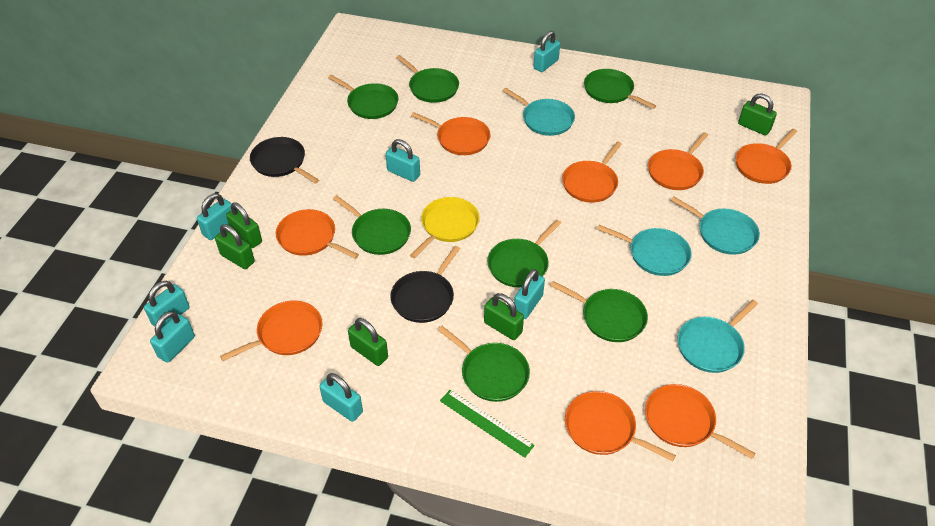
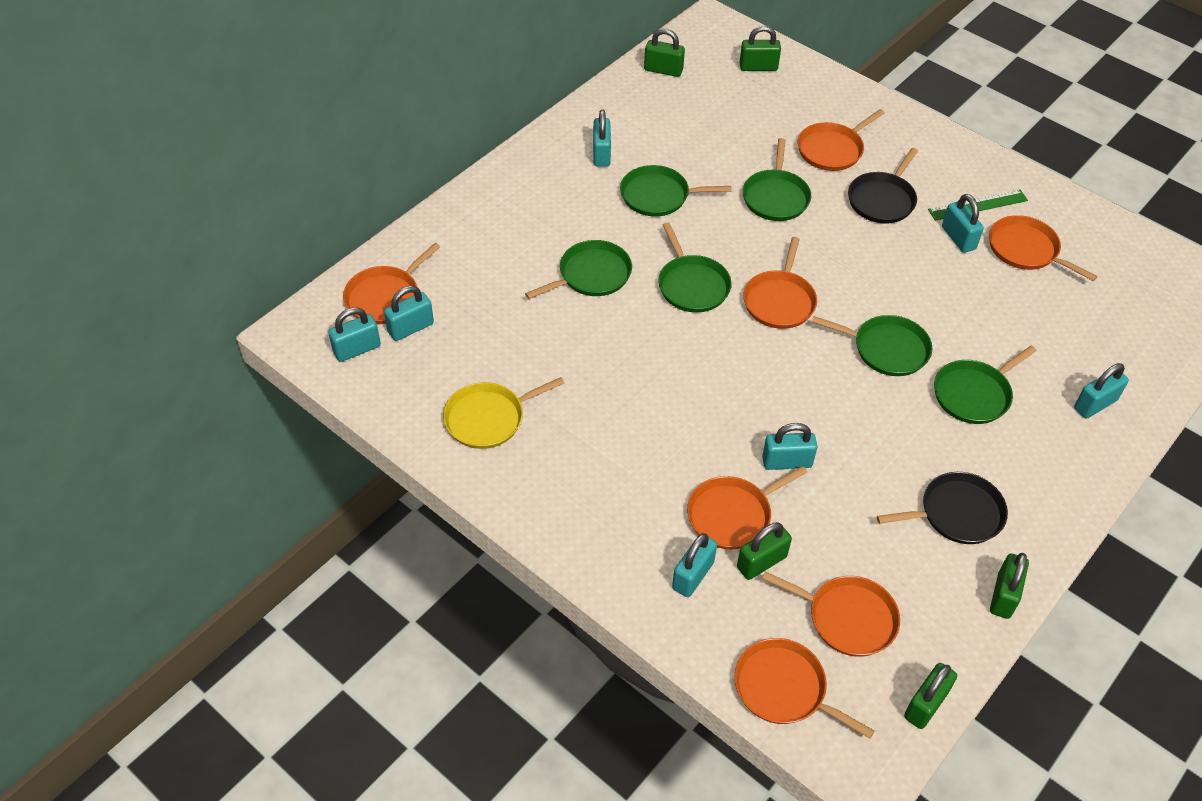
green pan: 7 -> 6
orange pan: 8 -> 7
turquoise pan: 4 -> 0

